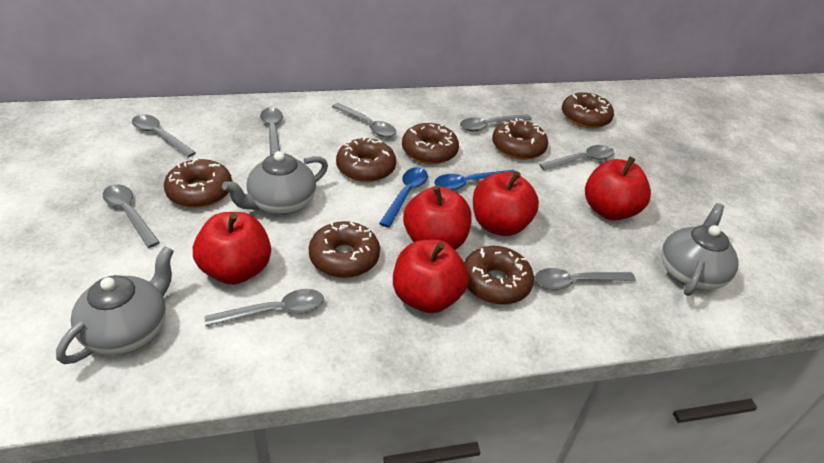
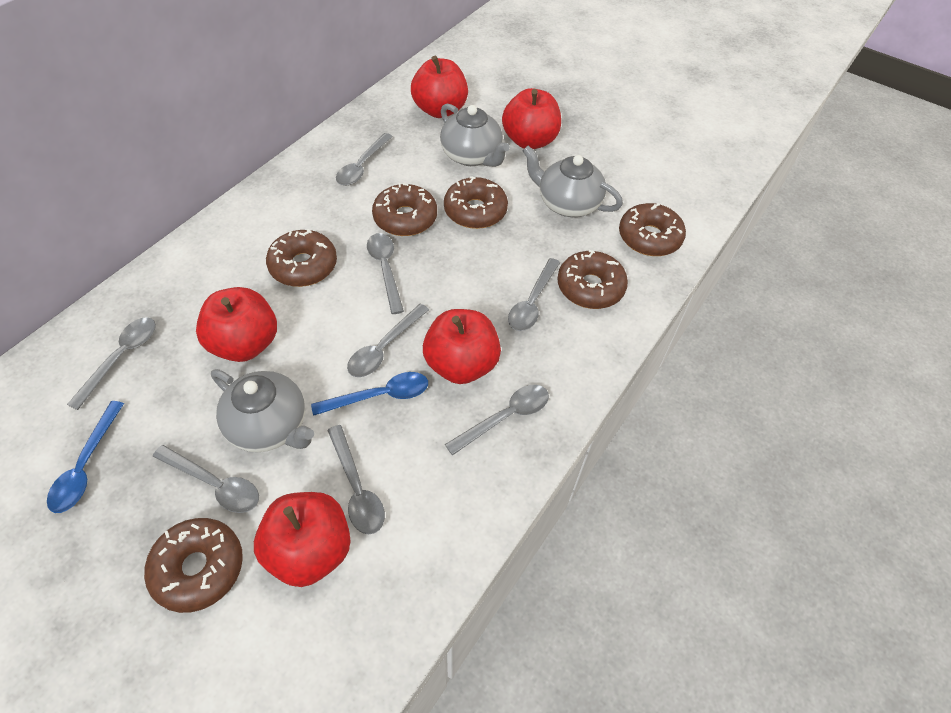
brown donut: 7 -> 6

